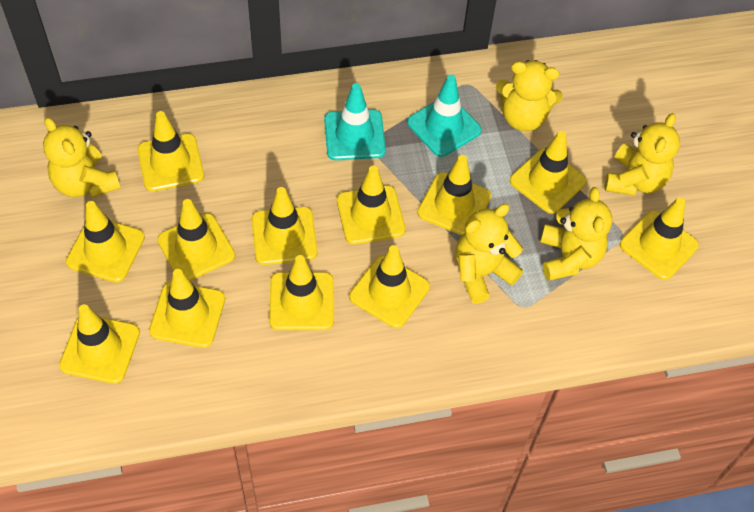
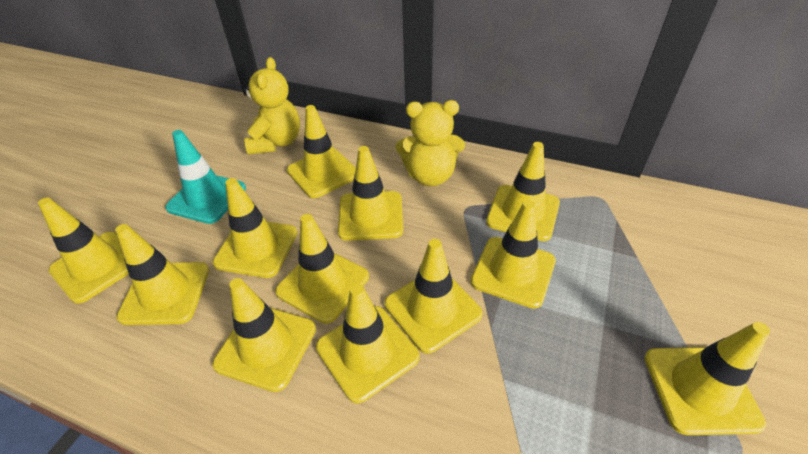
turquoise traffic cone: 2 -> 1
yellow teddy bear: 5 -> 2

